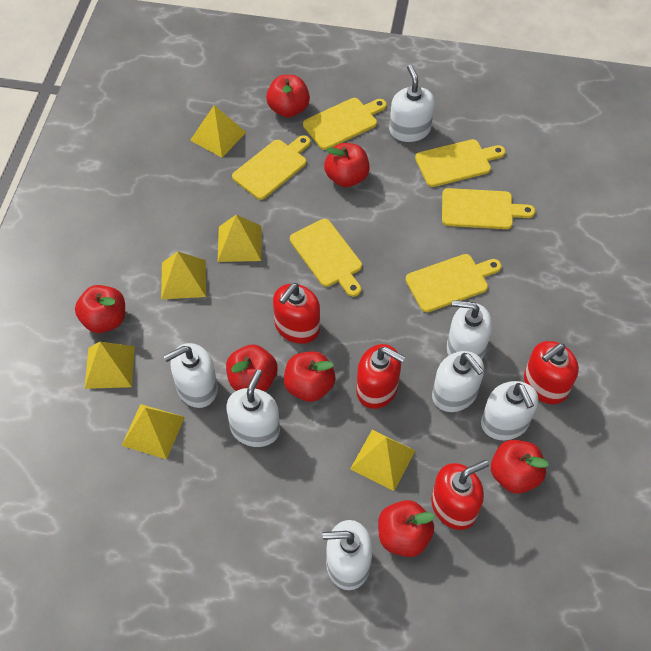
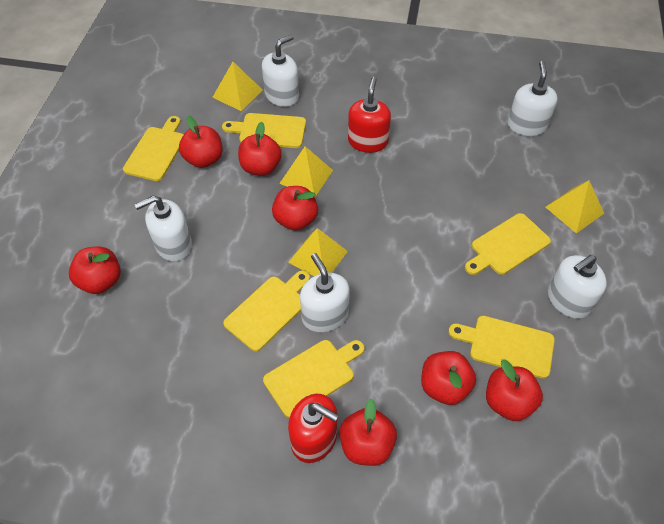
red soap dispenser: 4 -> 2
white soap dispenser: 7 -> 5
yellow pyramid: 6 -> 4

